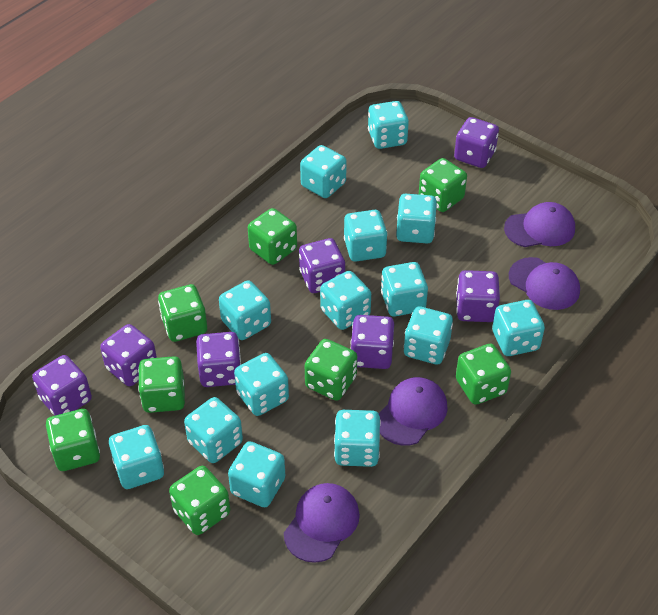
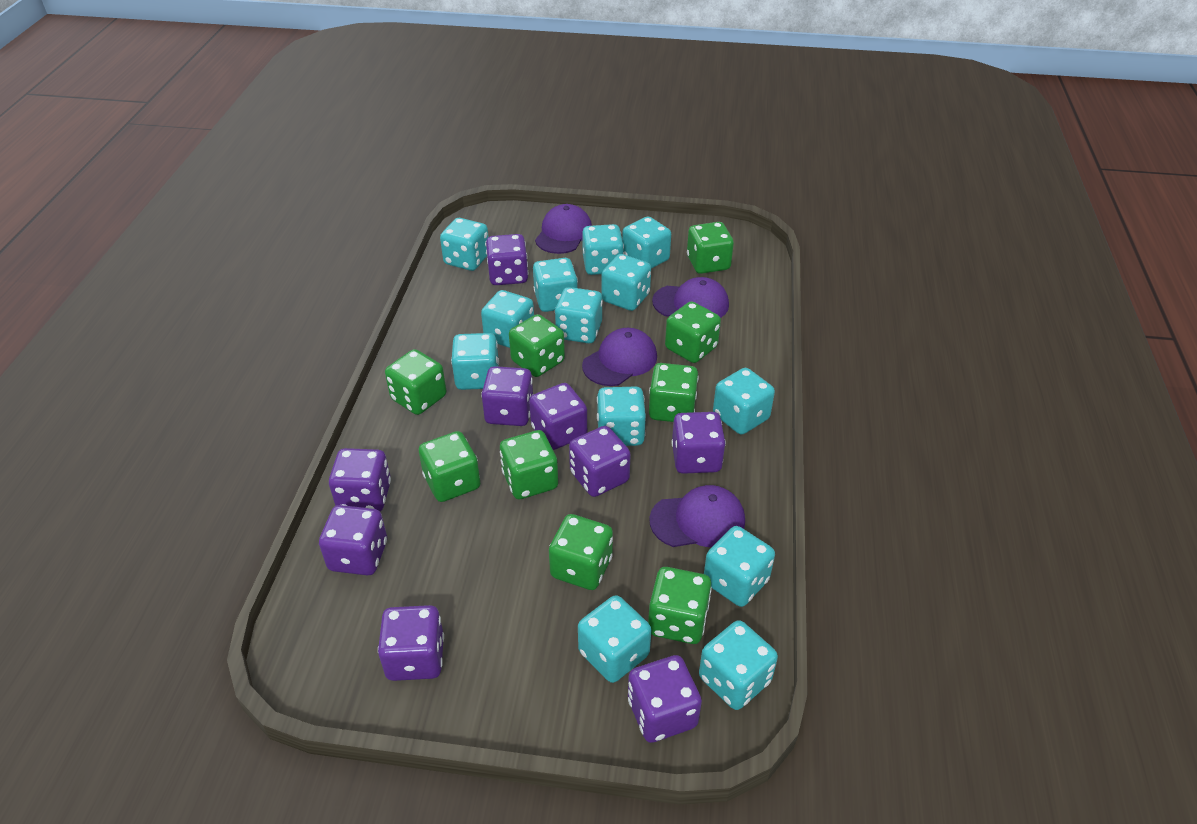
green dice: 8 -> 9
purple dice: 7 -> 9
turquoise dice: 14 -> 13

